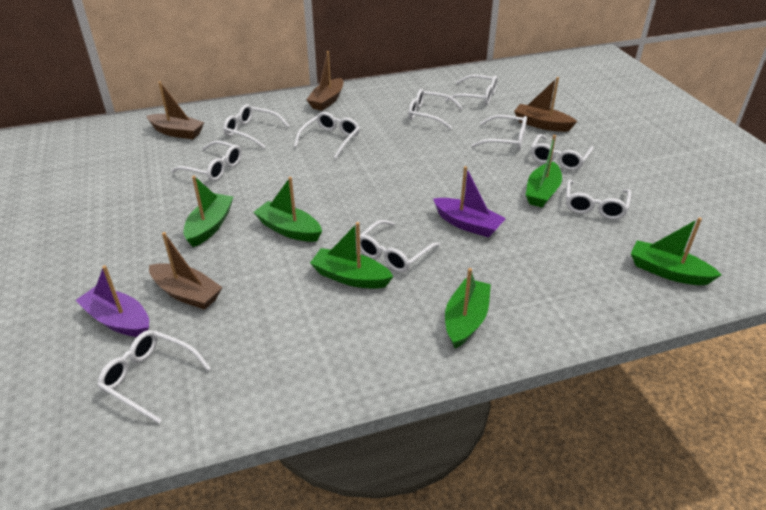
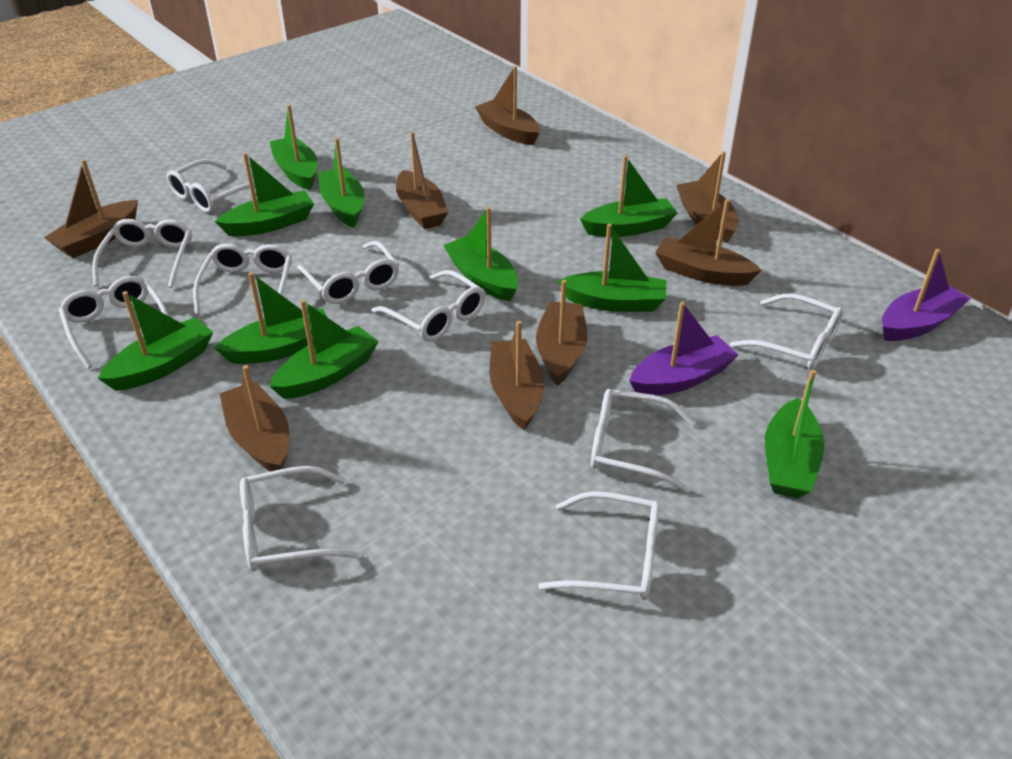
brown boat: 4 -> 8
green boat: 6 -> 10

